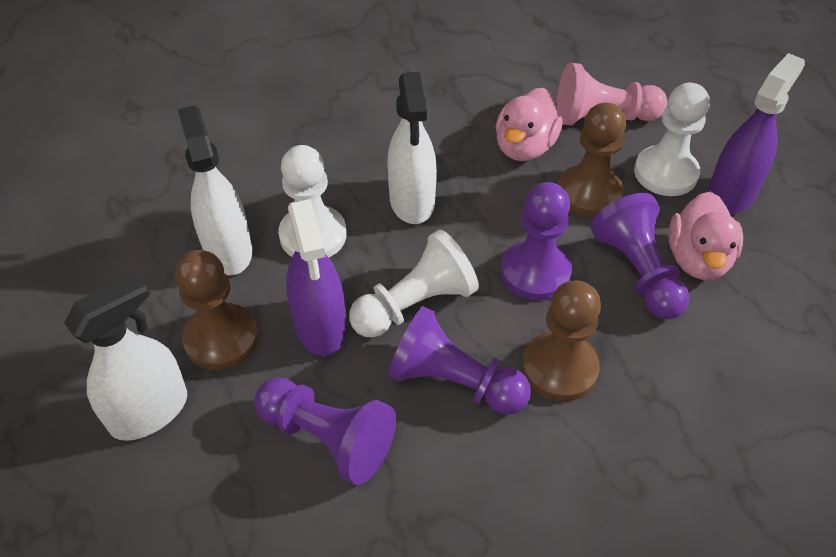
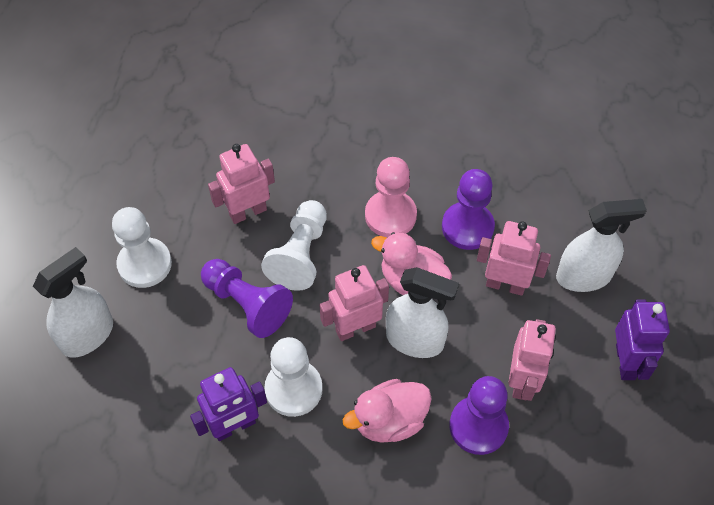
brown pawn: 3 -> 0
pink robot: 0 -> 4
purple pawn: 4 -> 3
purple robot: 0 -> 2
purple spray bottle: 2 -> 0

